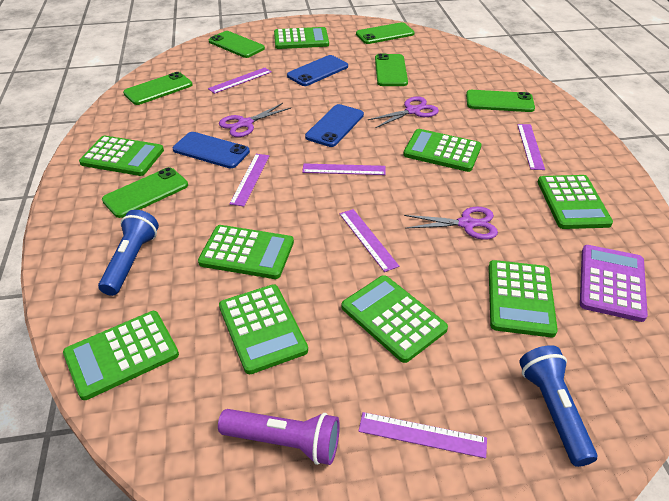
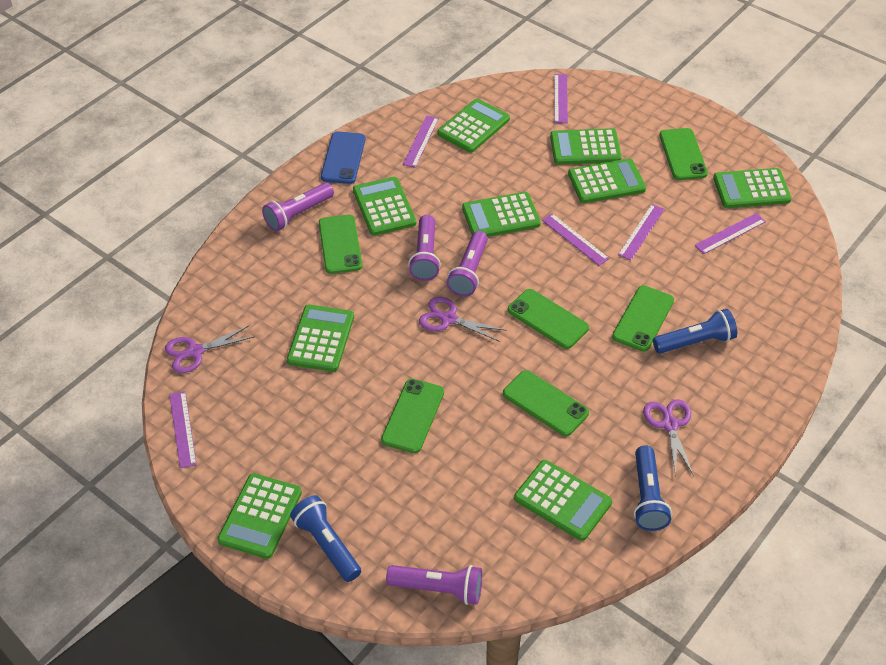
blue flashlight: 2 -> 3
blue phone: 3 -> 1
purple calculator: 1 -> 0
purple flashlight: 1 -> 4

